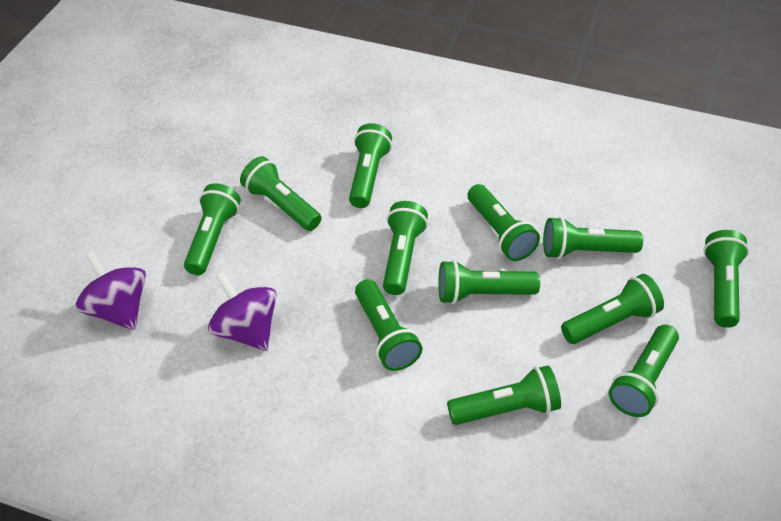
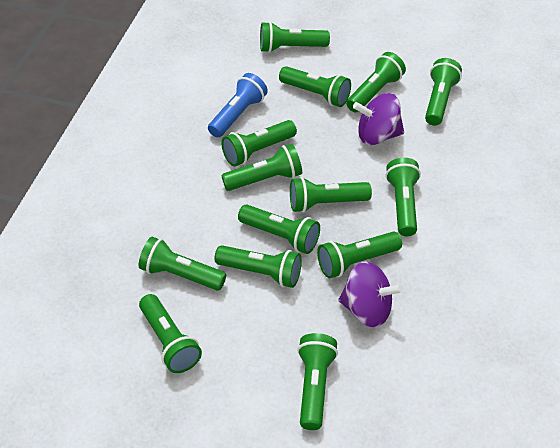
blue flashlight: 0 -> 1
green flashlight: 12 -> 14

